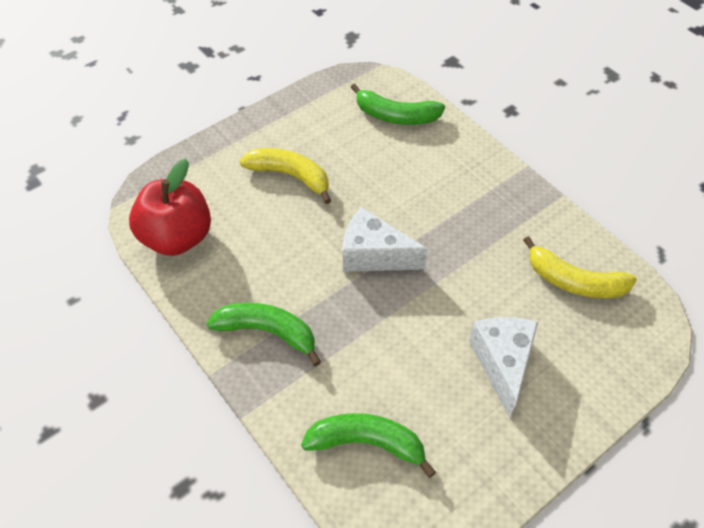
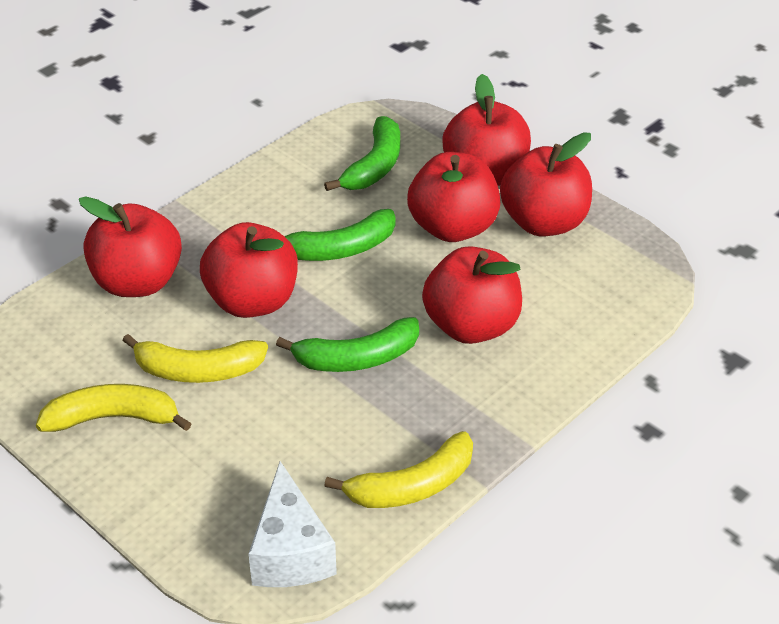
red apple: 1 -> 6
white cheese: 2 -> 1
yellow banana: 2 -> 3

